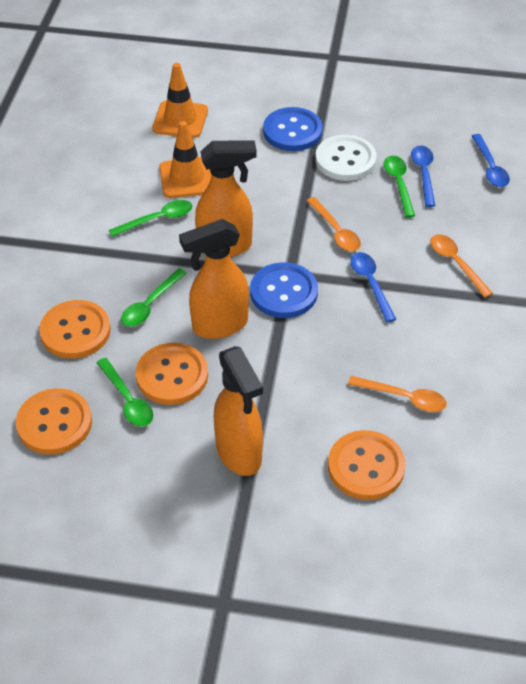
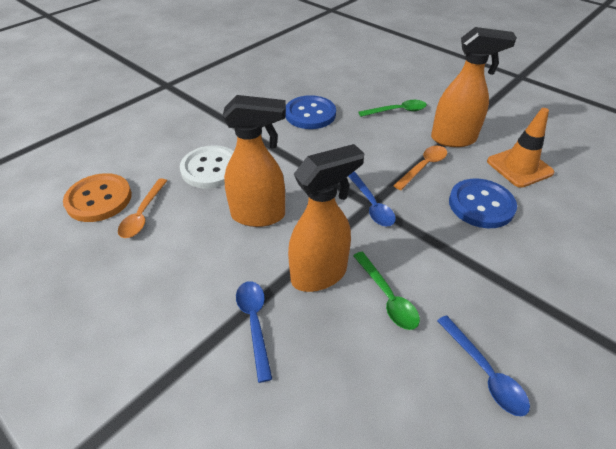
green spoon: 4 -> 2
orange button: 4 -> 1
orange spoon: 3 -> 2
orange traffic cone: 2 -> 1

